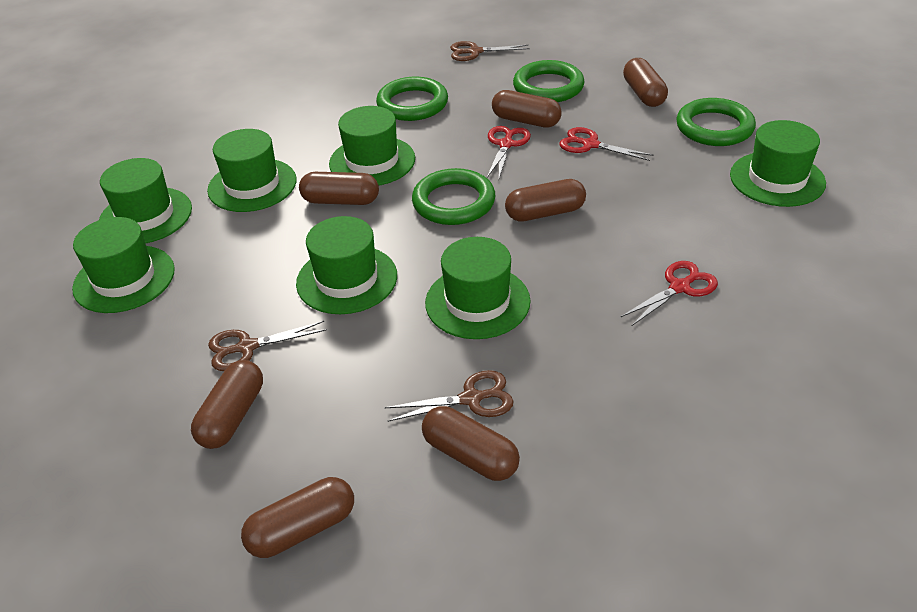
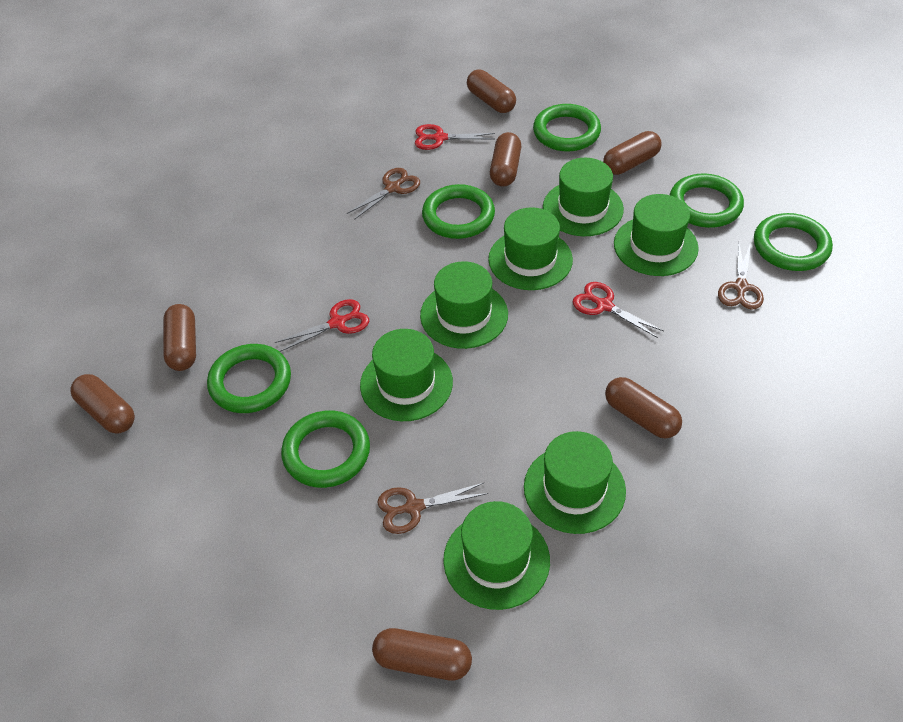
green ring: 4 -> 6

